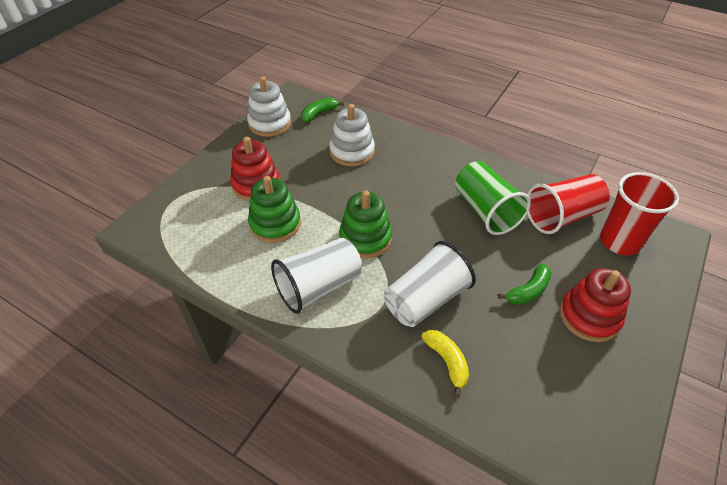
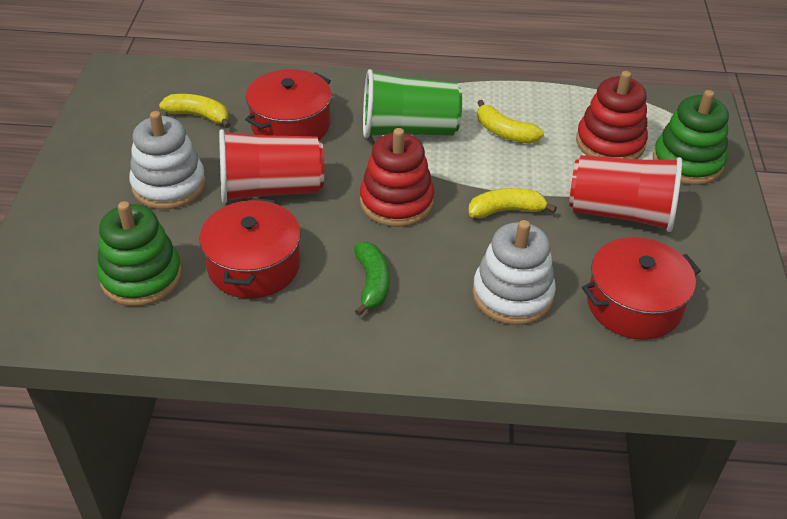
green banana: 2 -> 1
red pot: 0 -> 3
white cup: 2 -> 0
yellow banana: 1 -> 3

